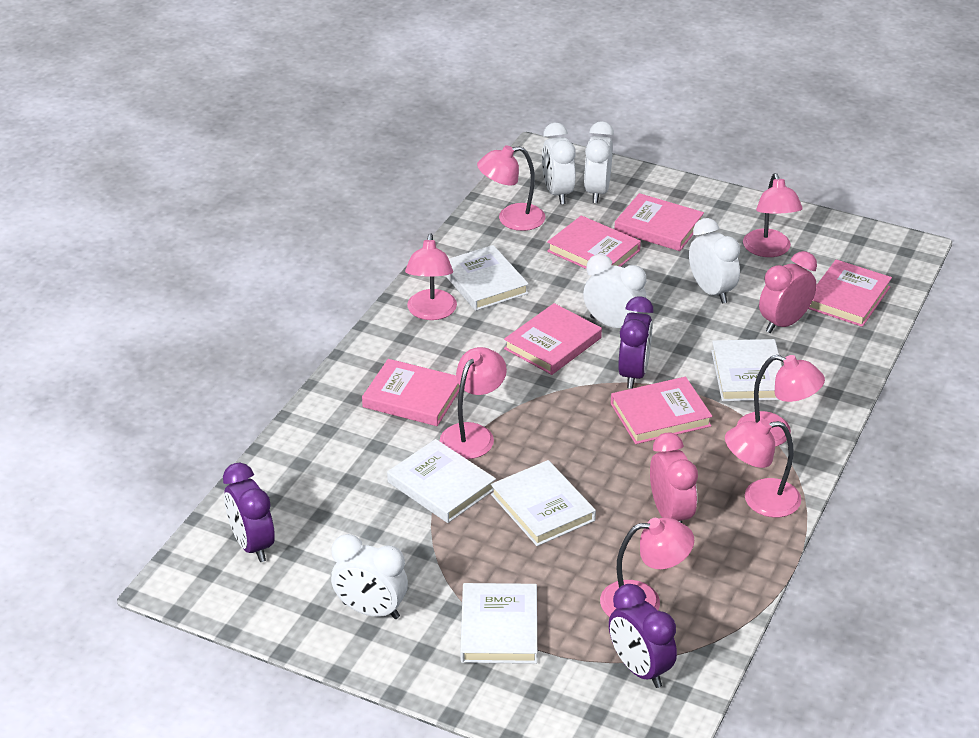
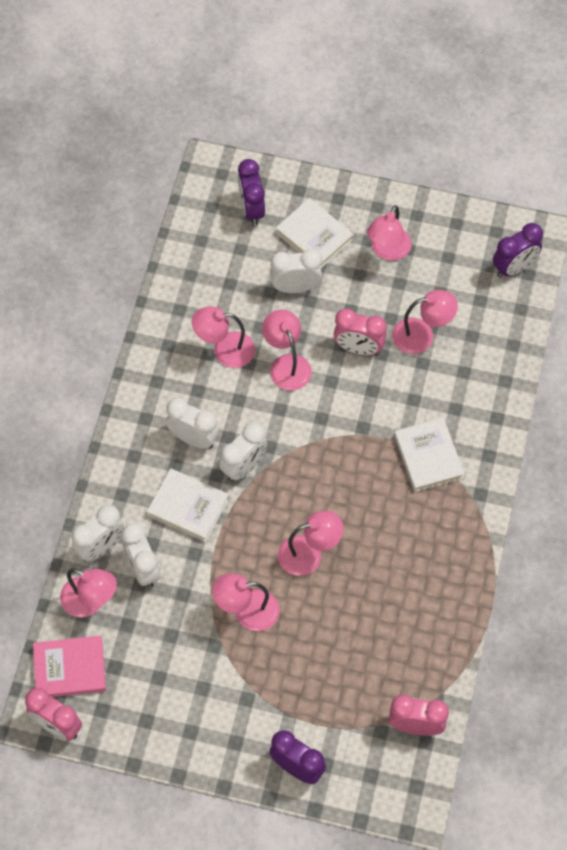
pink book: 6 -> 1
pink clock: 2 -> 3
white book: 5 -> 3

